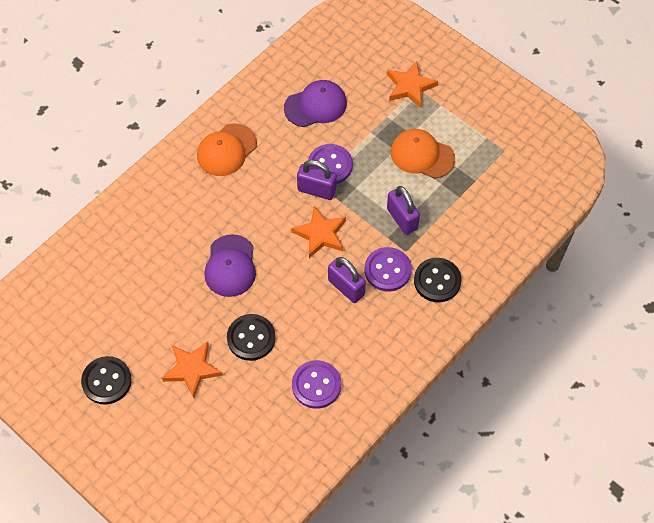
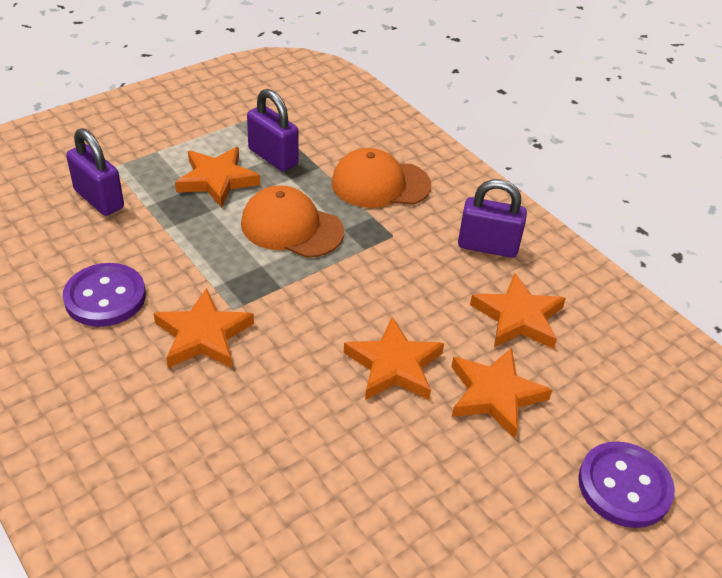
black button: 3 -> 0
orange star: 3 -> 5
purple button: 3 -> 2
purple cap: 2 -> 0

